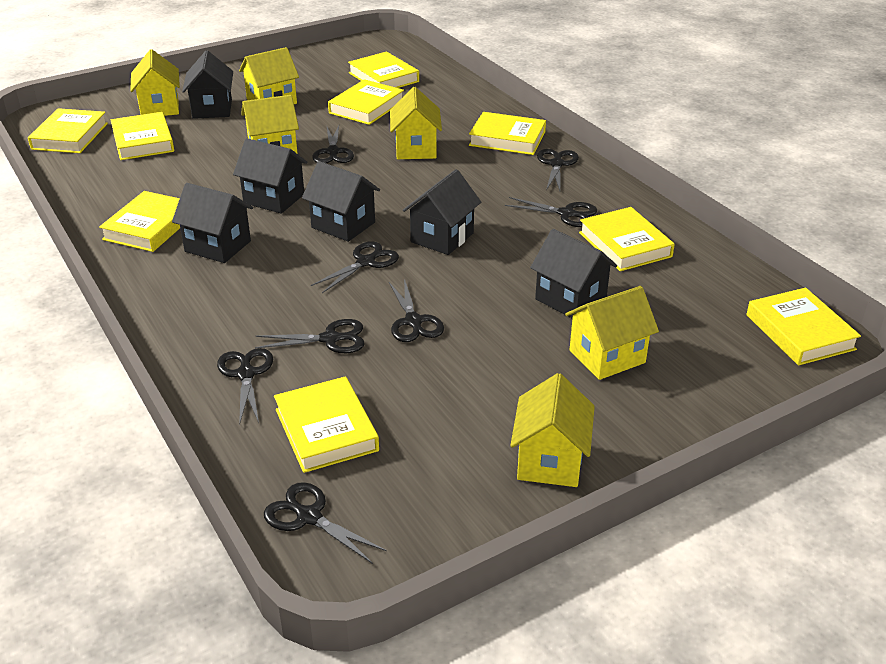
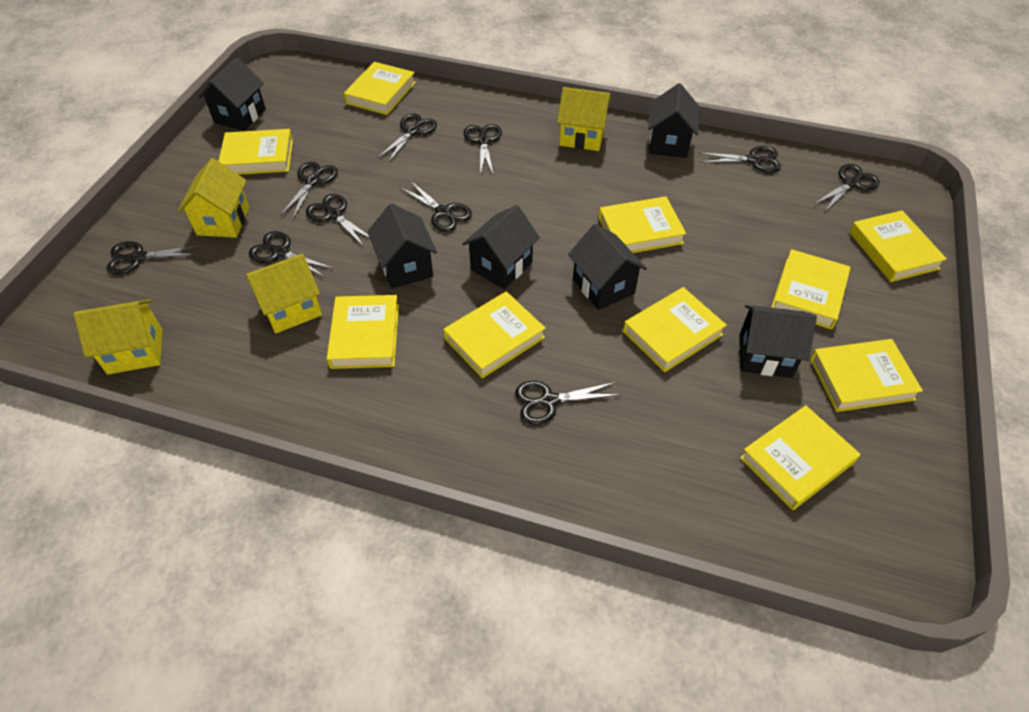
black scissors: 8 -> 10
yellow book: 9 -> 10
yellow house: 6 -> 4

